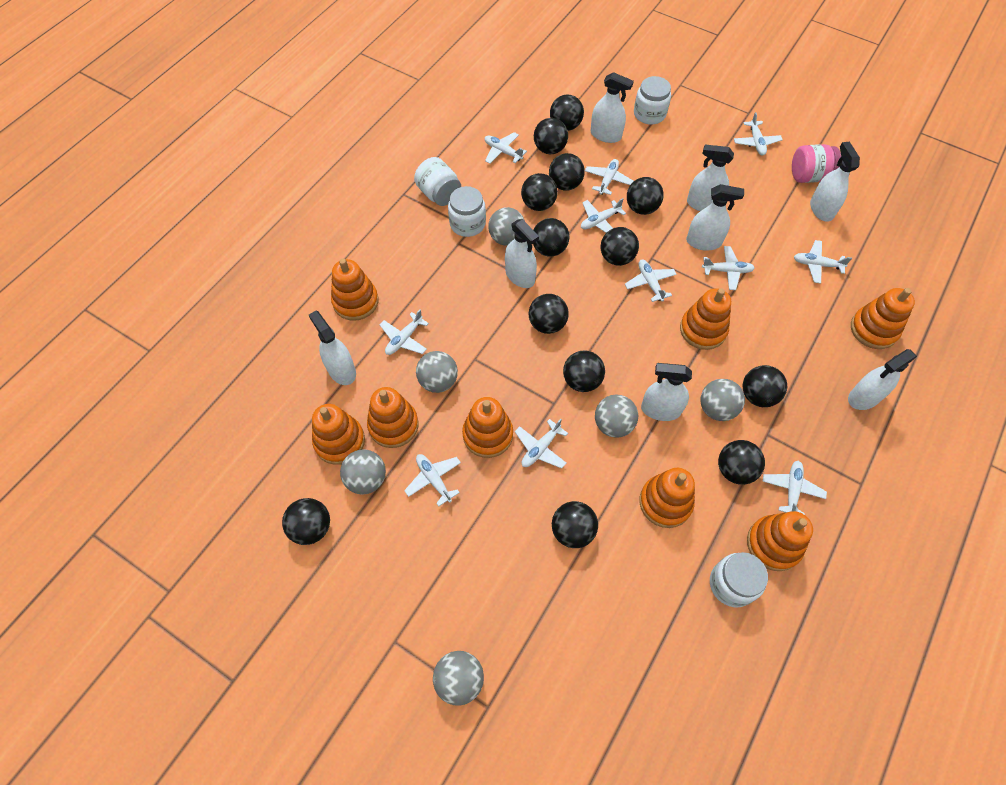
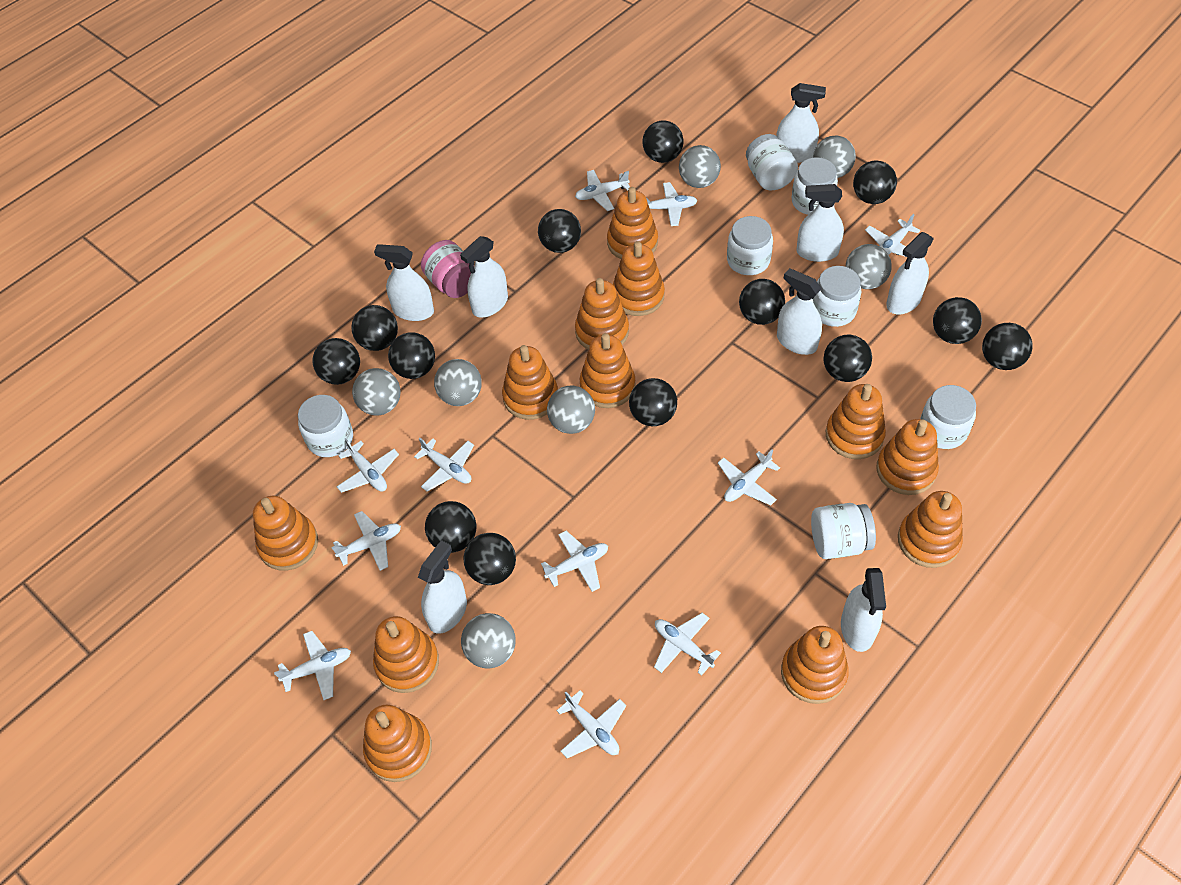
grey ball: 6 -> 7
orange stacking toy: 8 -> 12
white jar: 4 -> 7

